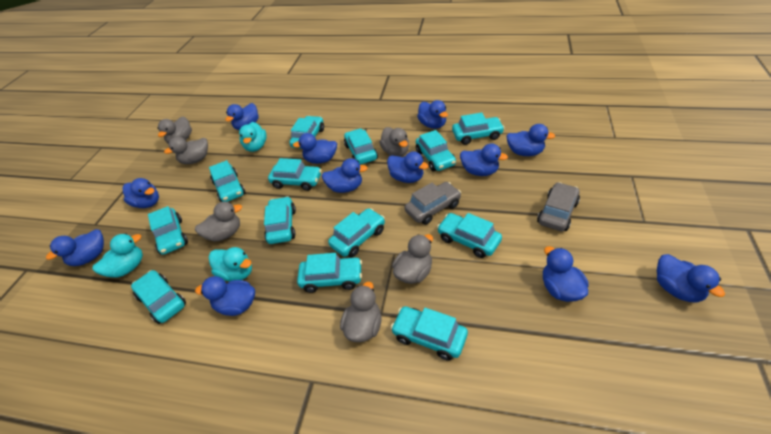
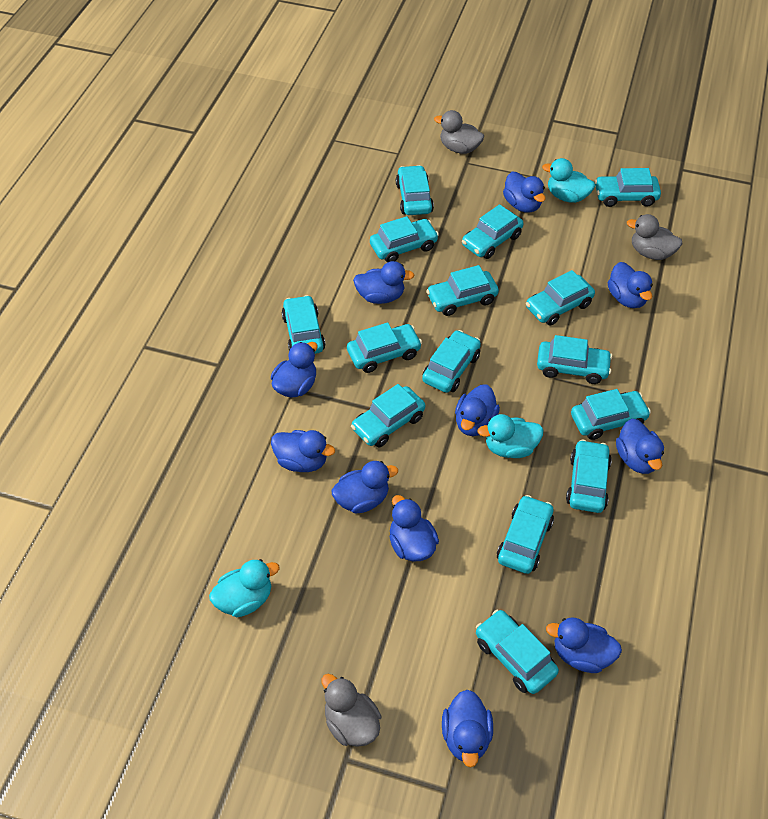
blue duck: 12 -> 11
grey car: 2 -> 0
grey duck: 6 -> 3
turquoise car: 13 -> 15

